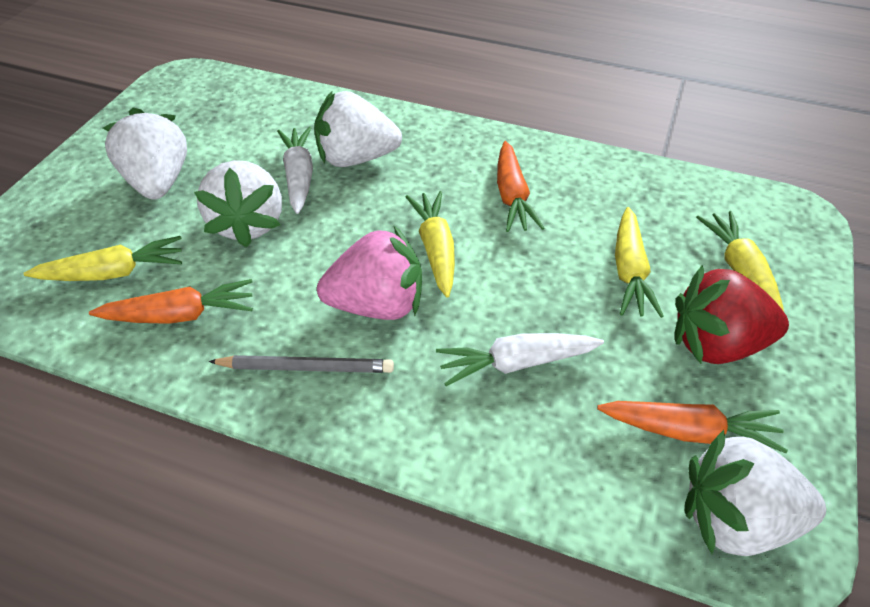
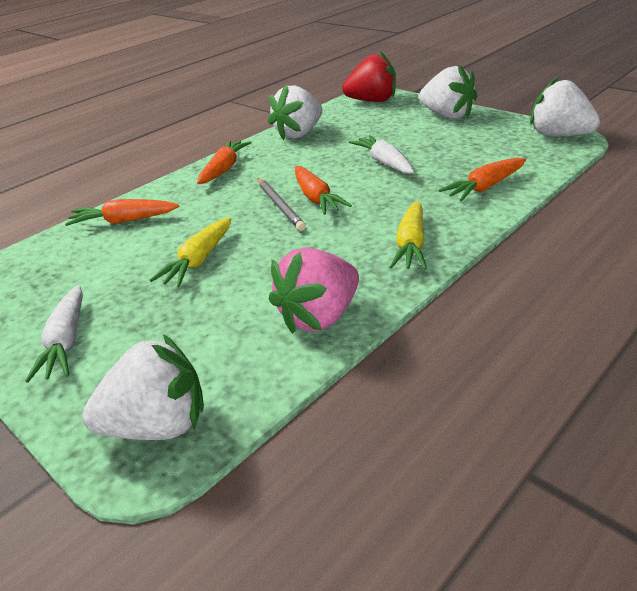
orange carrot: 3 -> 4
yellow carrot: 4 -> 2

